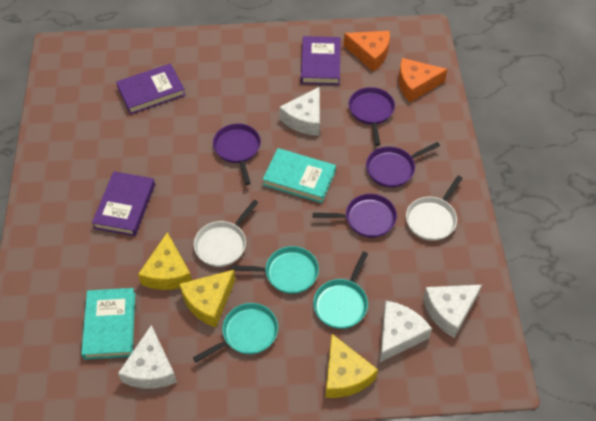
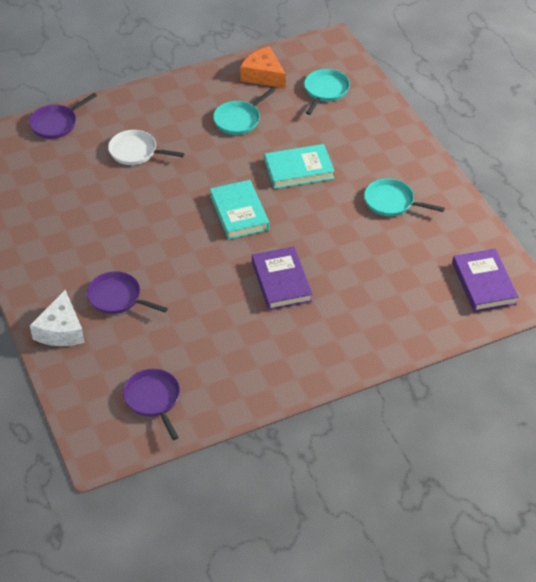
orange cheese: 2 -> 1
purple book: 3 -> 2
purple pan: 4 -> 3
white cheese: 4 -> 1
white pan: 2 -> 1
yellow cheese: 3 -> 0

